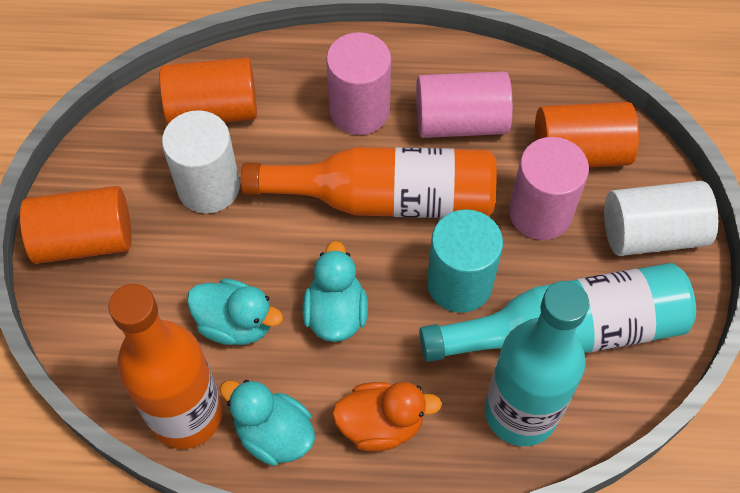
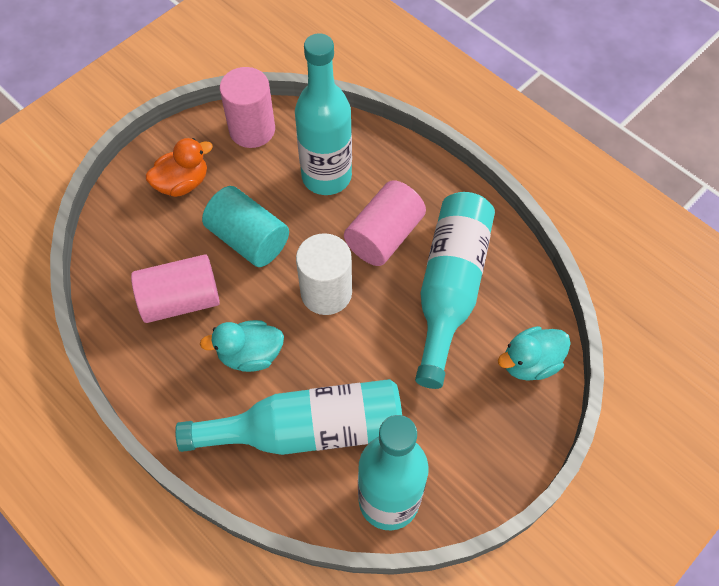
orange bottle: 2 -> 0
orange cylinder: 3 -> 0
turquoise bottle: 2 -> 4
turquoise duck: 3 -> 2
white cylinder: 2 -> 1

